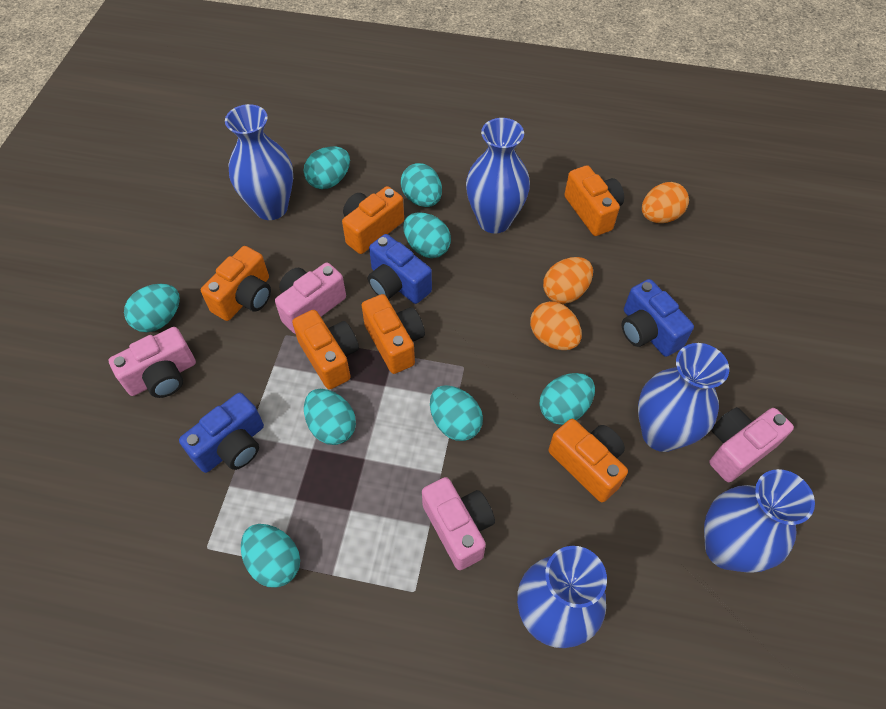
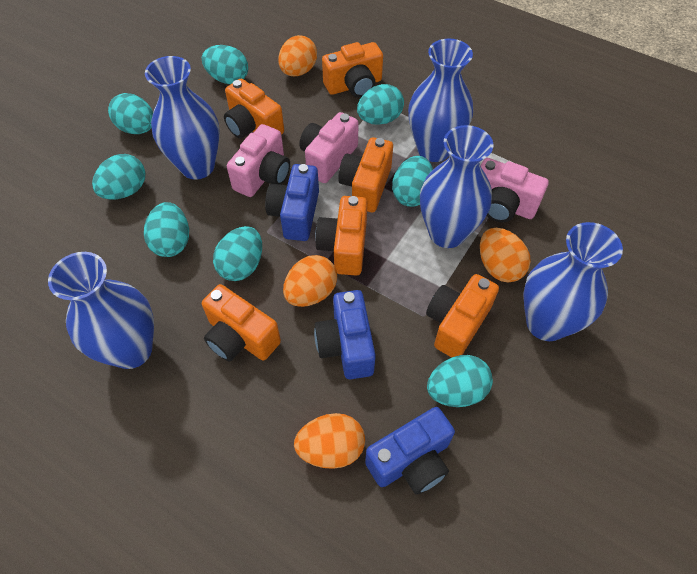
orange egg: 3 -> 4
pink camera: 4 -> 3

